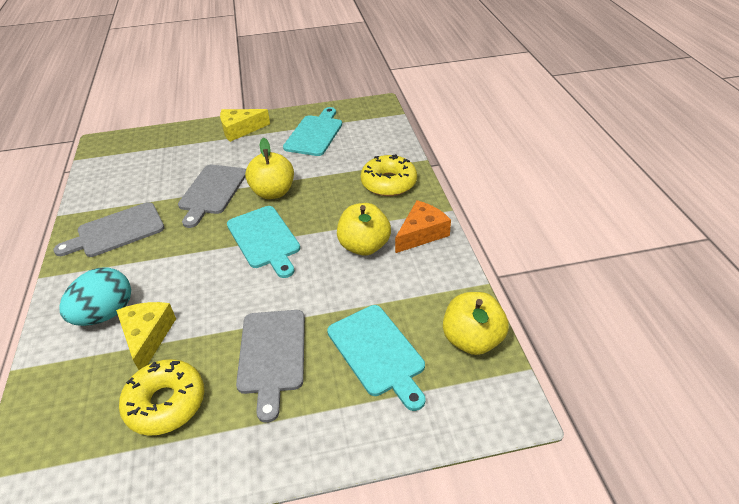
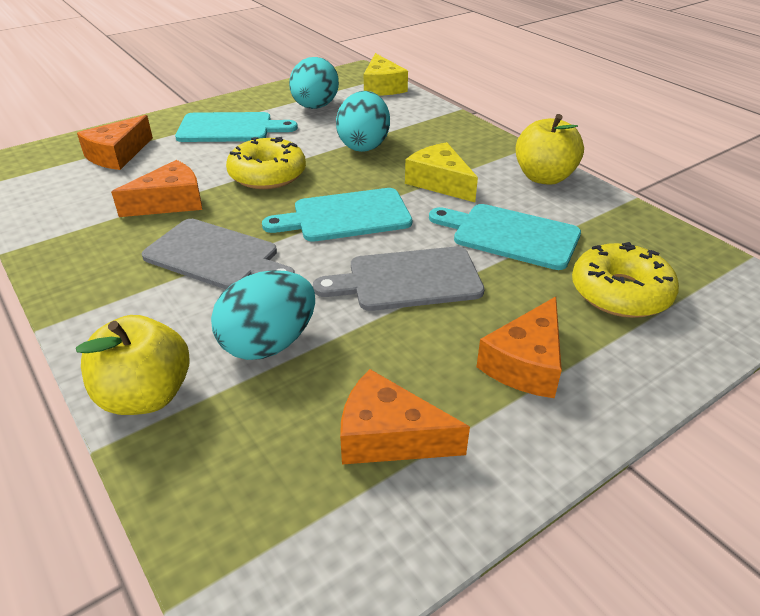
grey cutting board: 3 -> 2
orange cheese: 1 -> 4
turquoise egg: 1 -> 3
yellow apple: 3 -> 2

